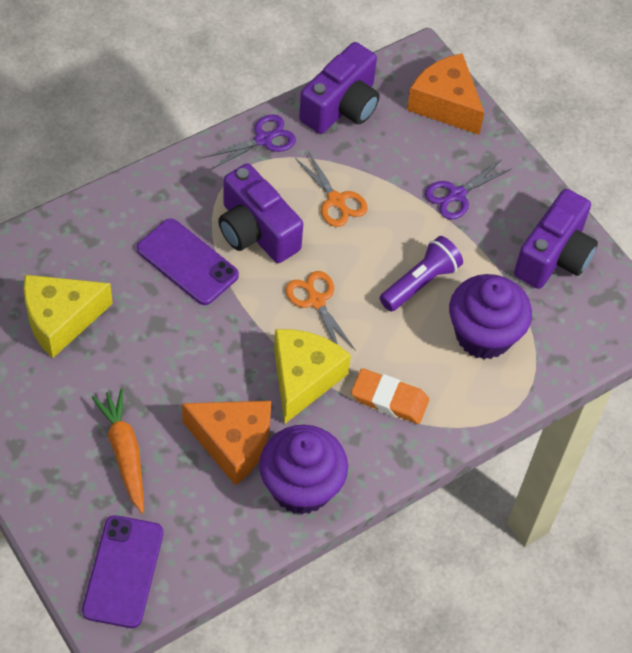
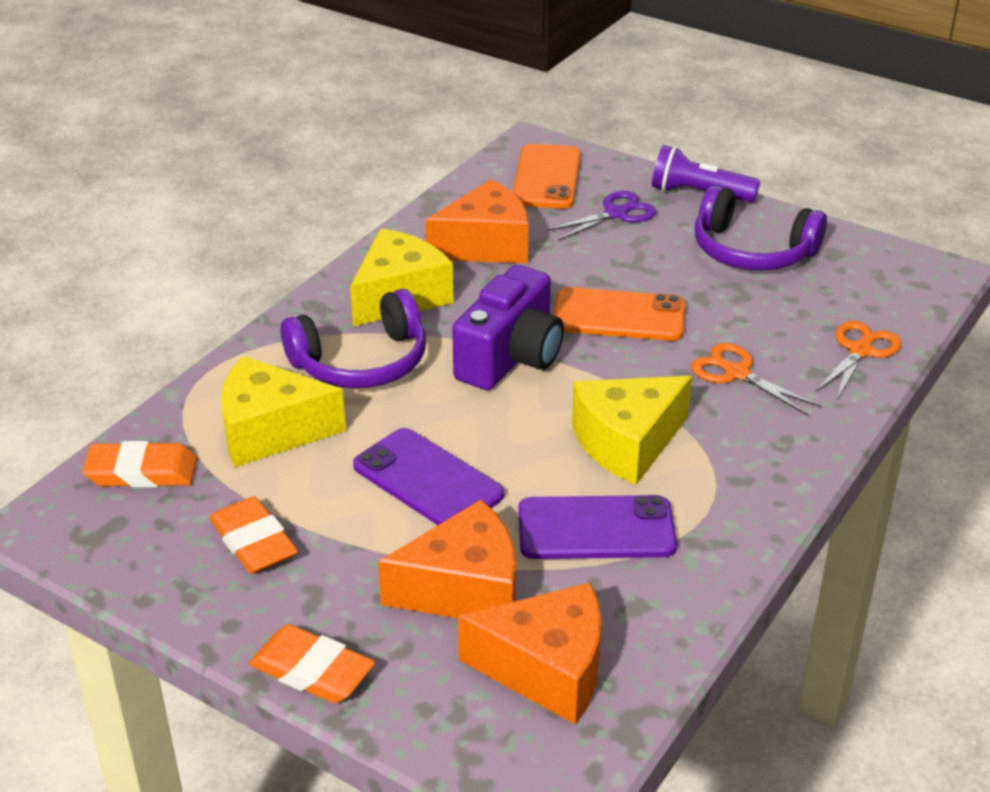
orange carrot: 1 -> 0
orange cheese: 2 -> 3
orange eraser: 1 -> 3
orange phone: 0 -> 2
purple camera: 3 -> 1
purple cupcake: 2 -> 0
purple headphones: 0 -> 2
purple scissors: 2 -> 1
yellow cheese: 2 -> 3

